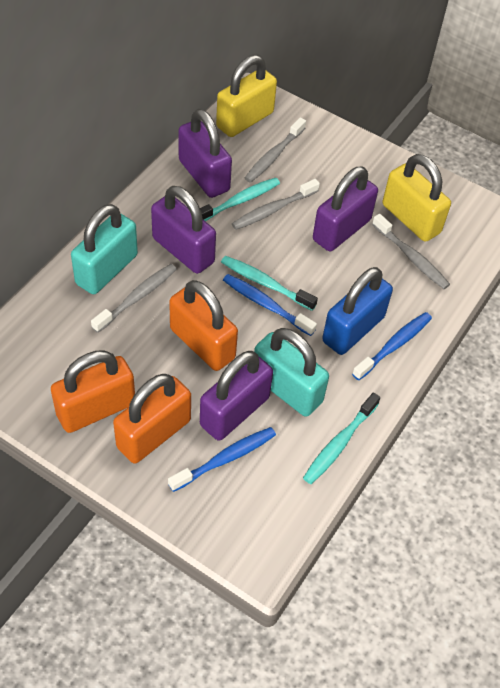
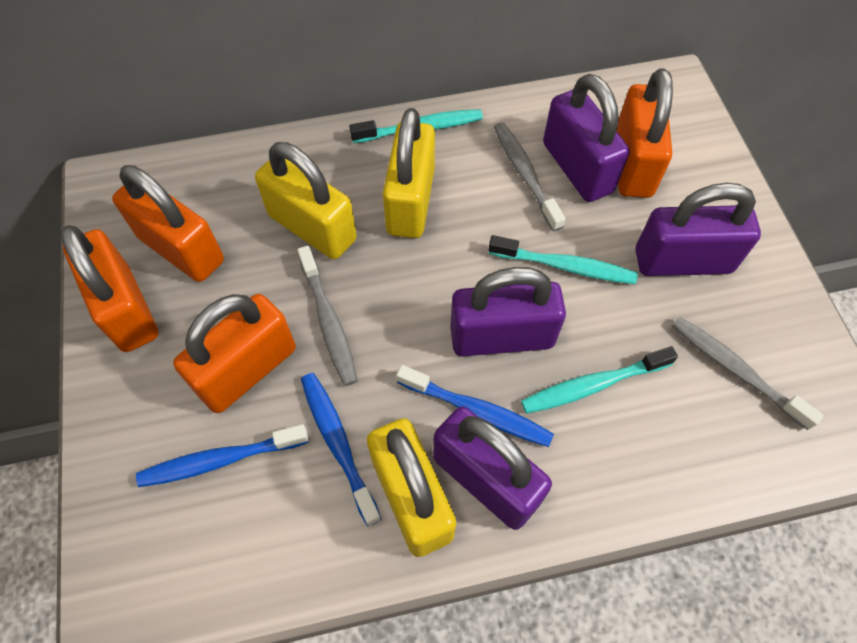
blue padlock: 1 -> 0
grey toothbrush: 4 -> 3
orange padlock: 3 -> 4
turquoise padlock: 2 -> 0
yellow padlock: 2 -> 3

